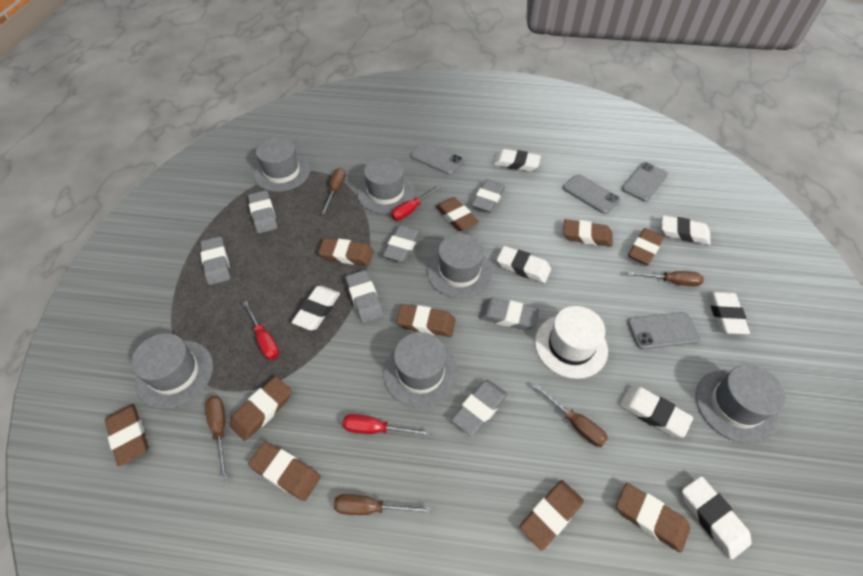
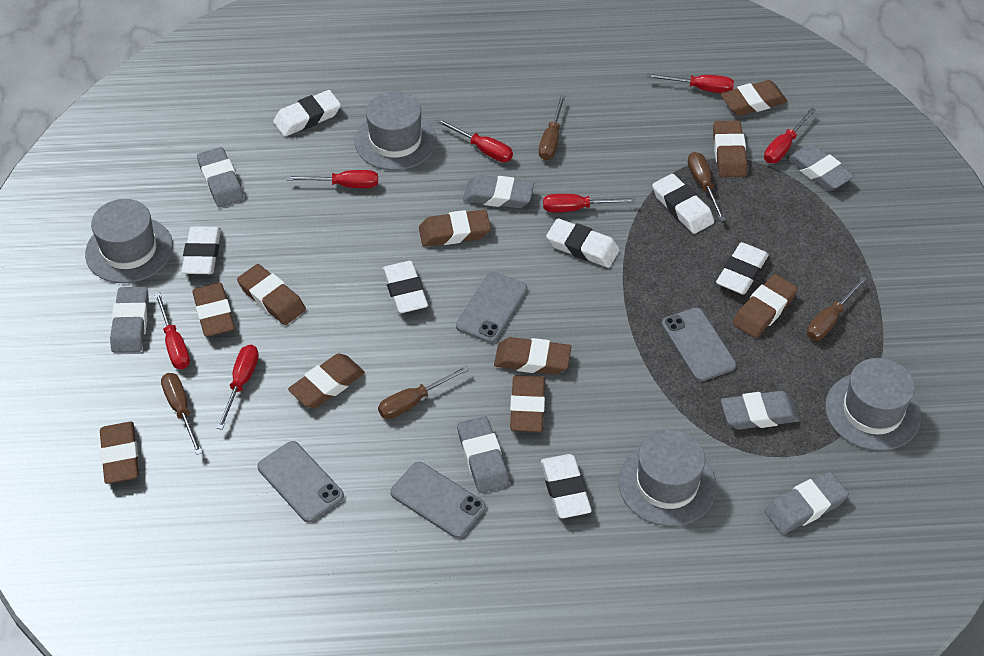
grey hat: 6 -> 4
red screwdriver: 3 -> 7
white hat: 1 -> 0

